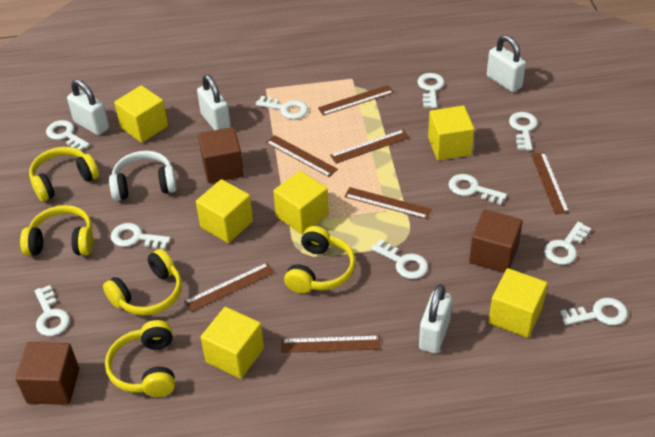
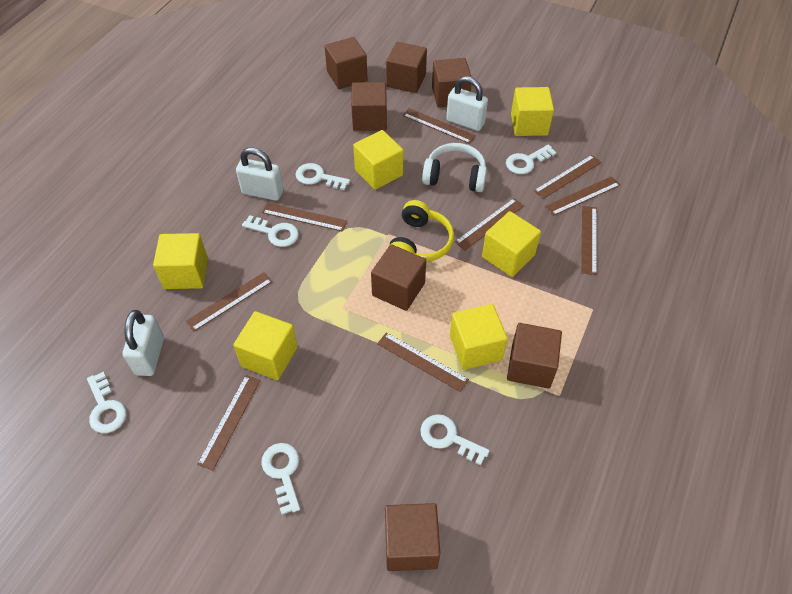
brown cube: 3 -> 7
brown ruler: 7 -> 9
white key: 10 -> 6
white padlock: 4 -> 3
yellow headphones: 5 -> 1

